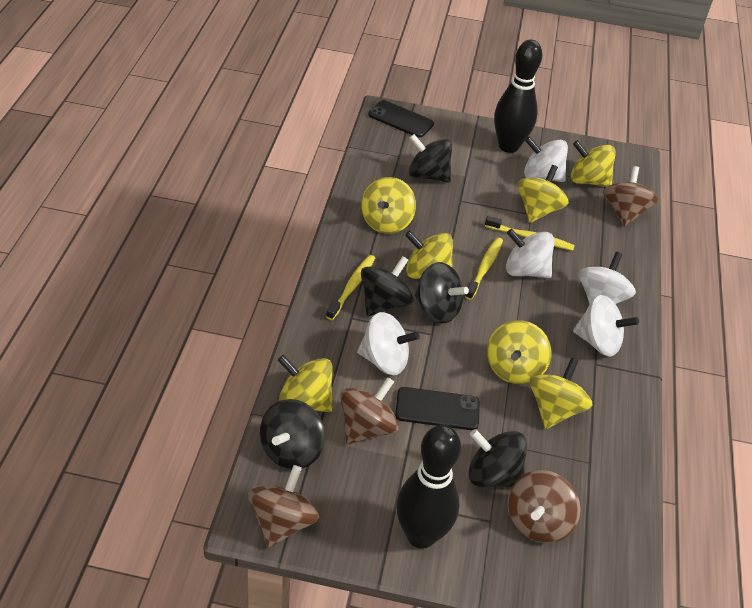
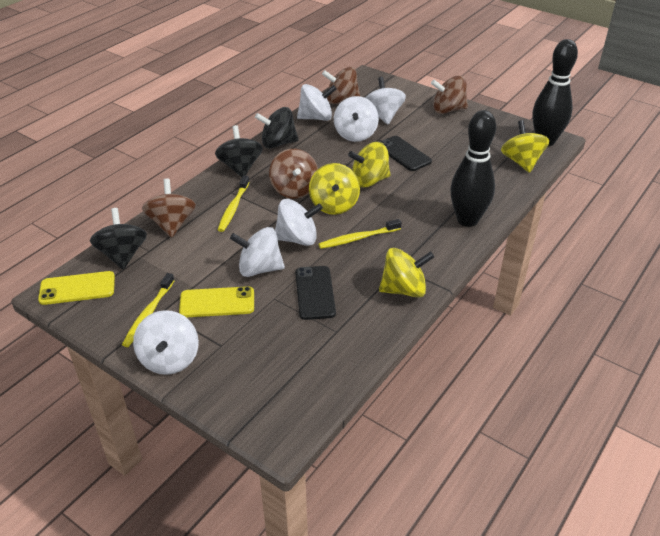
black spinning top: 5 -> 3
white spinning top: 5 -> 6
yellow phone: 0 -> 2
yellow spinning top: 7 -> 4

